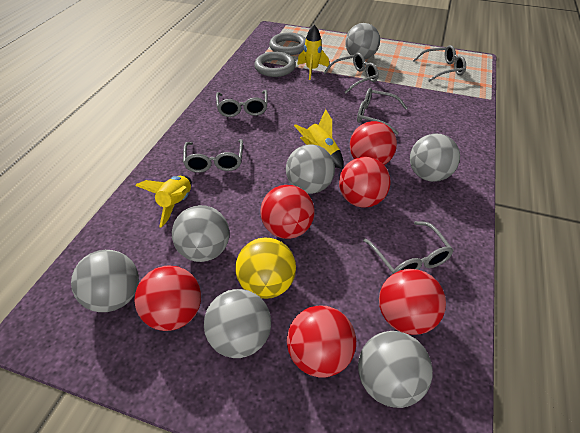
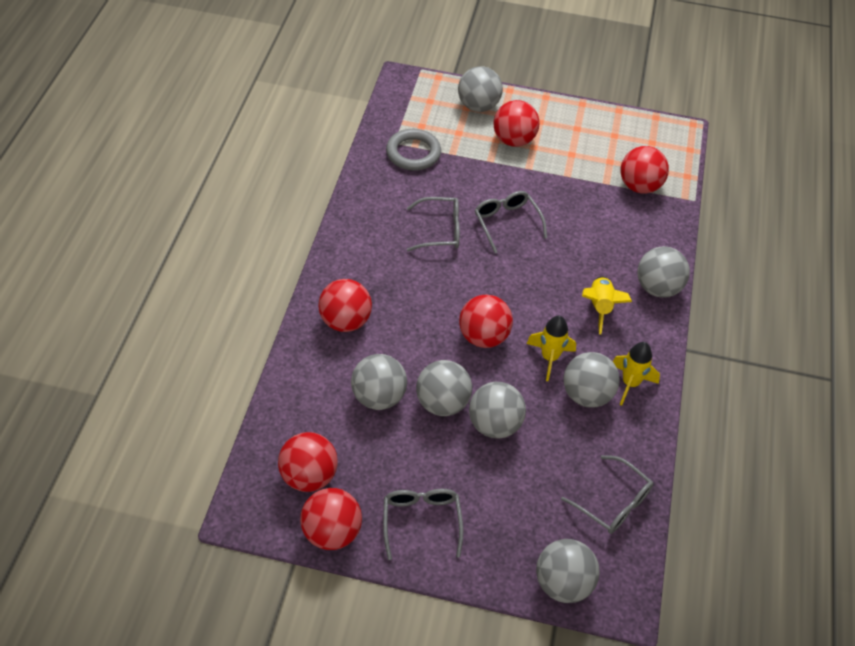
grey glasses: 6 -> 4
grey ring: 2 -> 1
yellow ball: 1 -> 0

